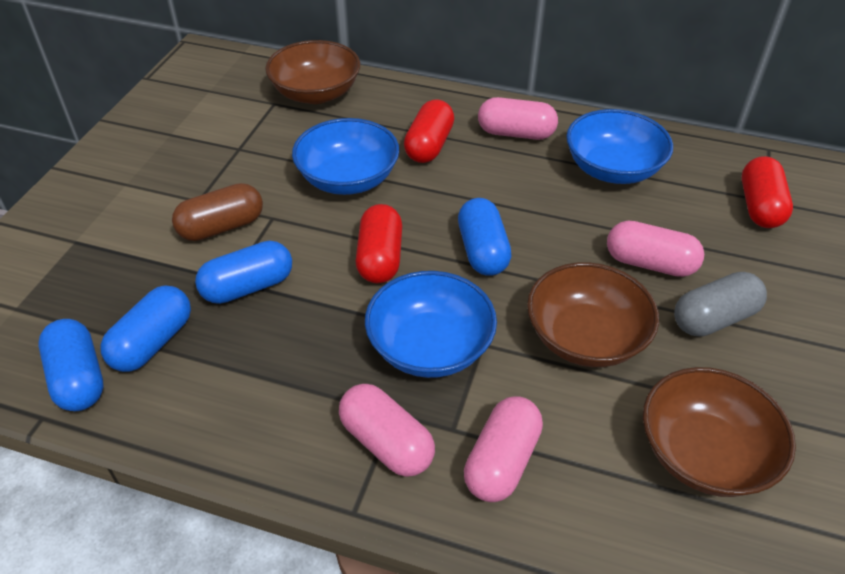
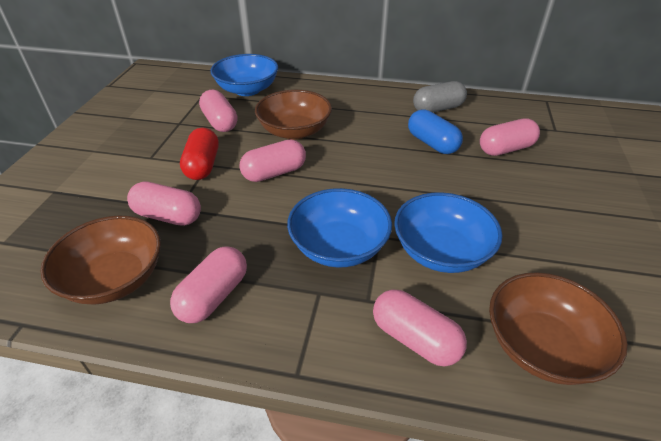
blue capsule: 4 -> 1
brown capsule: 1 -> 0
pink capsule: 4 -> 6
red capsule: 3 -> 1

